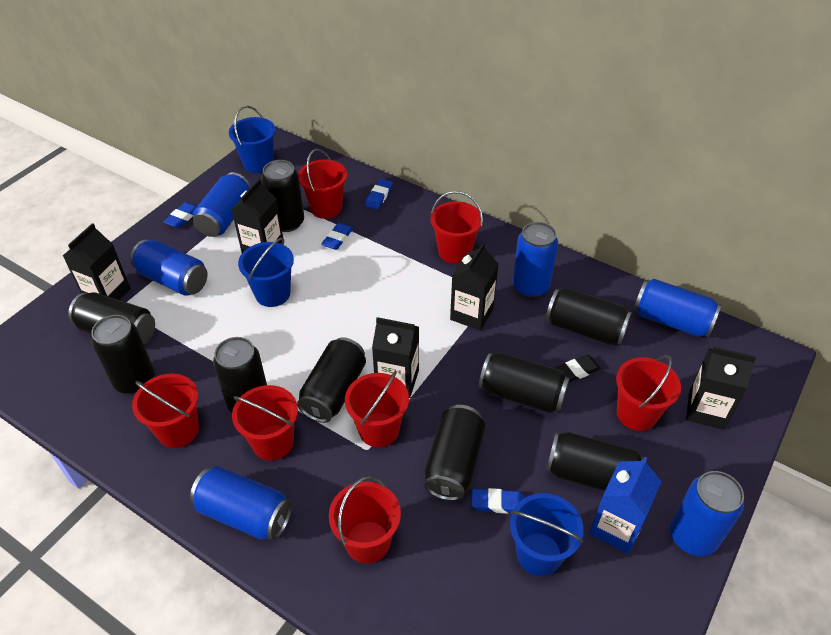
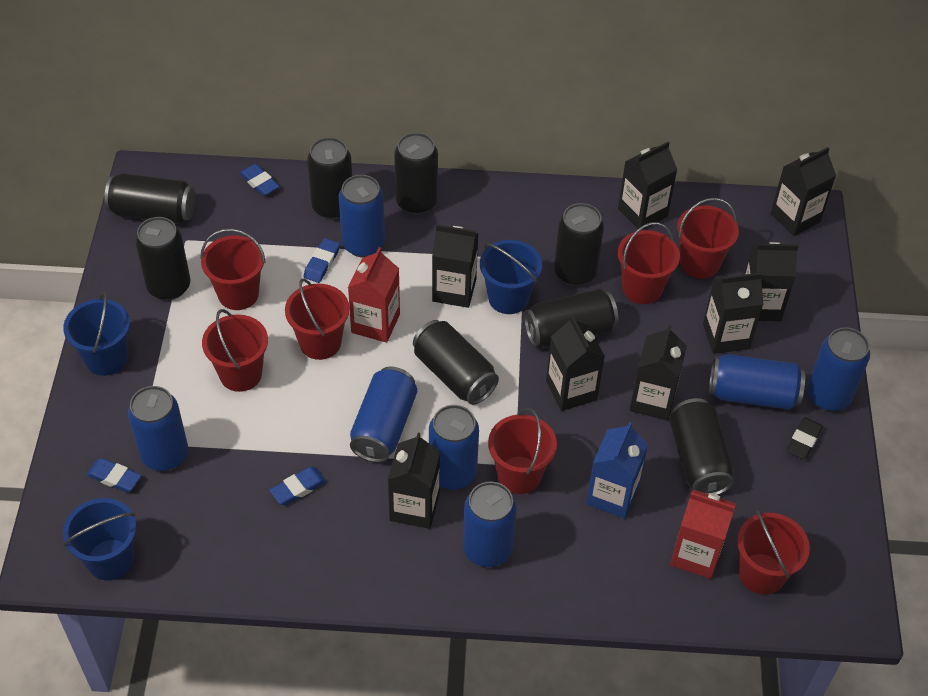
black can: 9 -> 8
black carton: 5 -> 8
blue can: 6 -> 7
red carton: 0 -> 2

